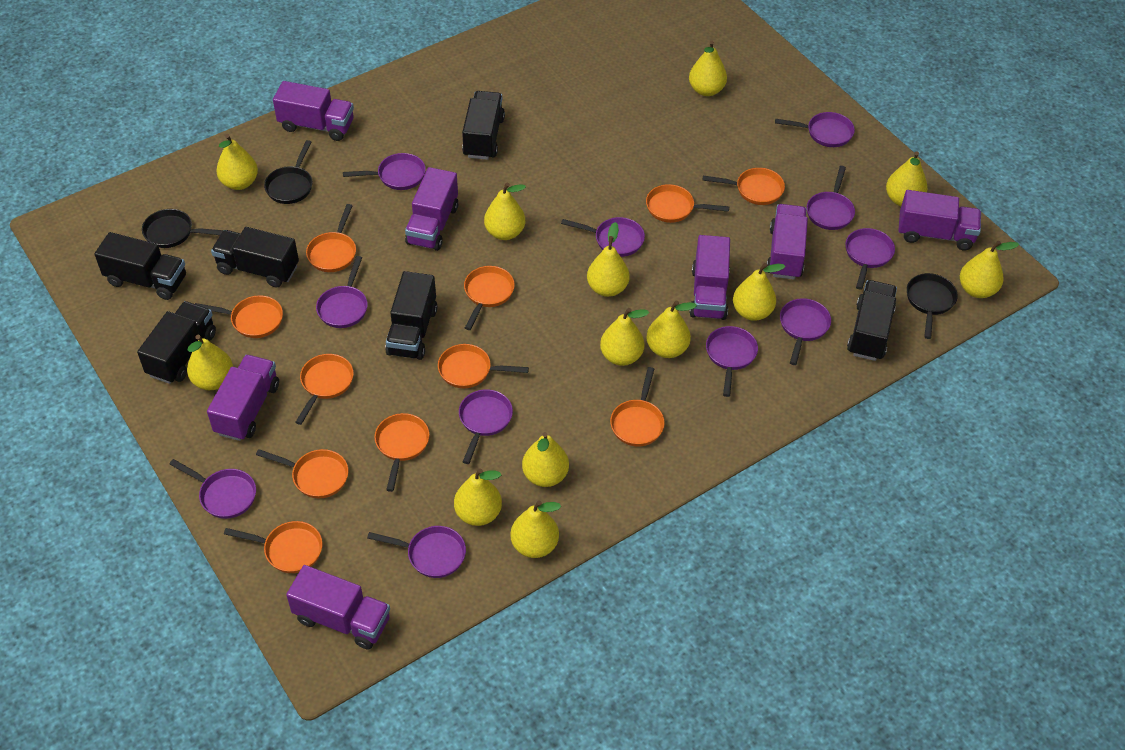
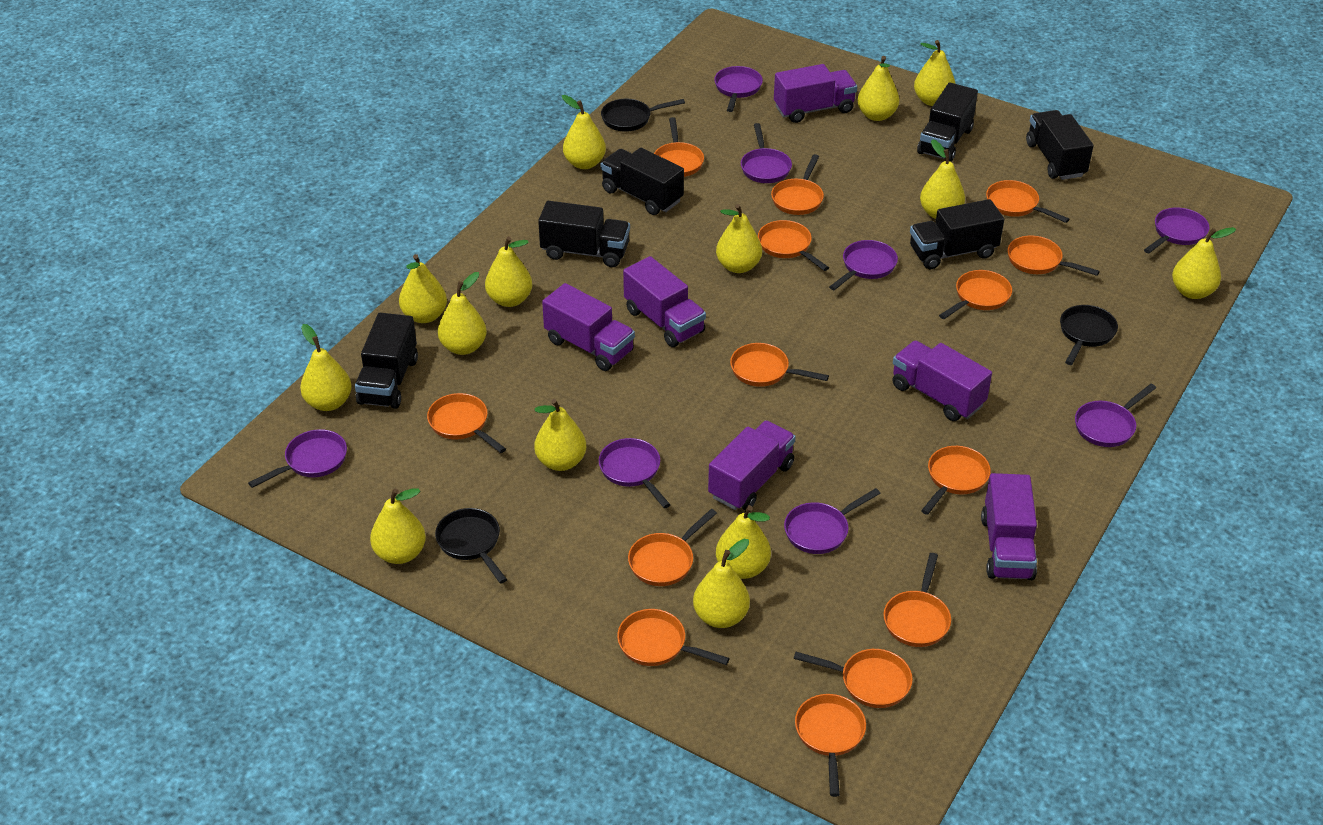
orange pan: 11 -> 14
purple pan: 11 -> 8
purple truck: 7 -> 6
yellow pear: 13 -> 14

